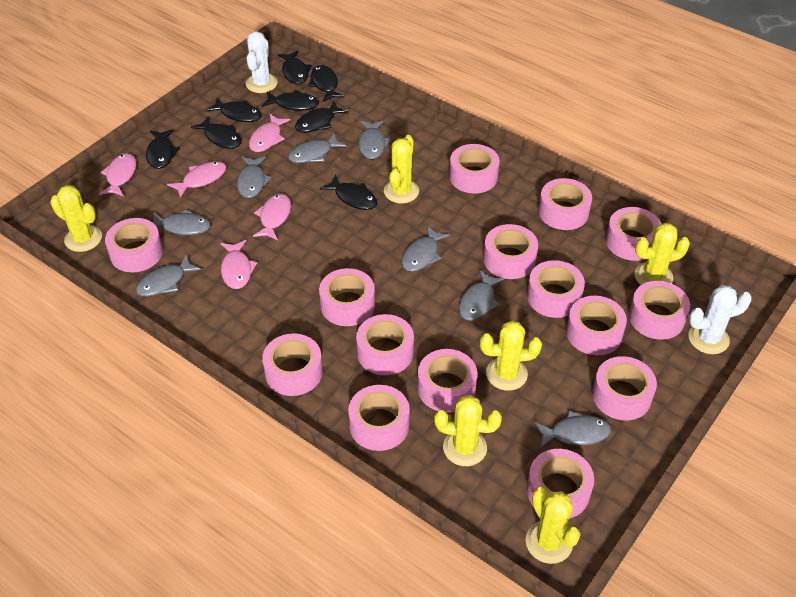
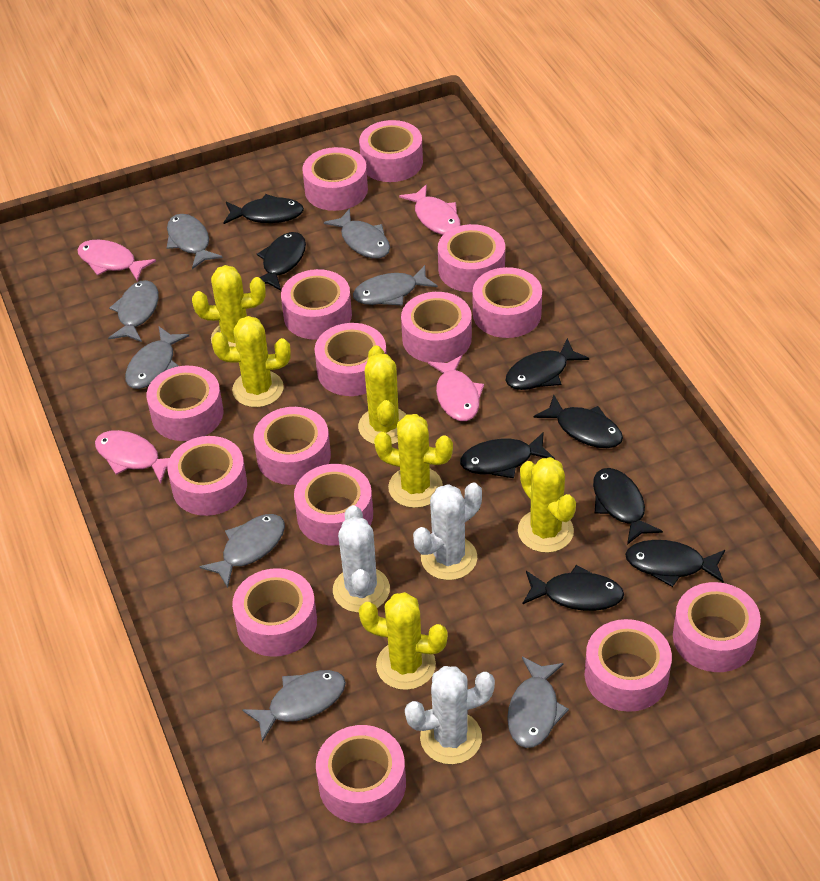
pink fish: 5 -> 4
white cactus: 2 -> 3

